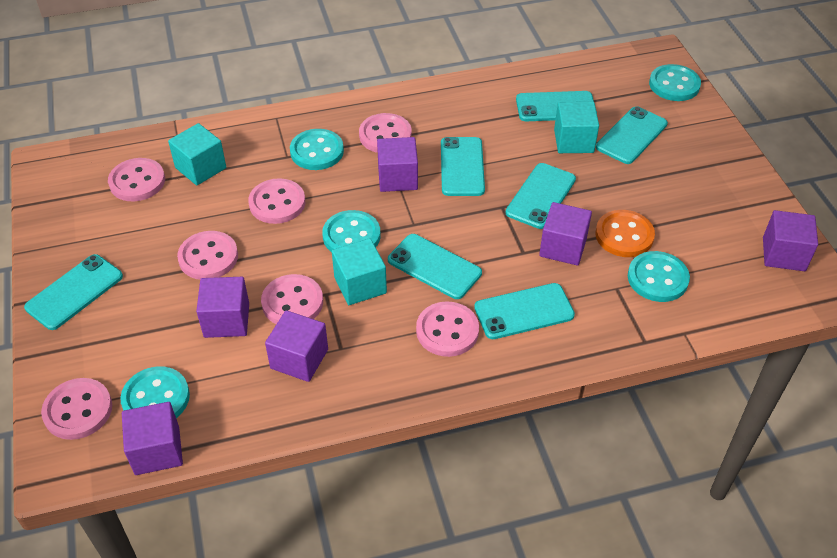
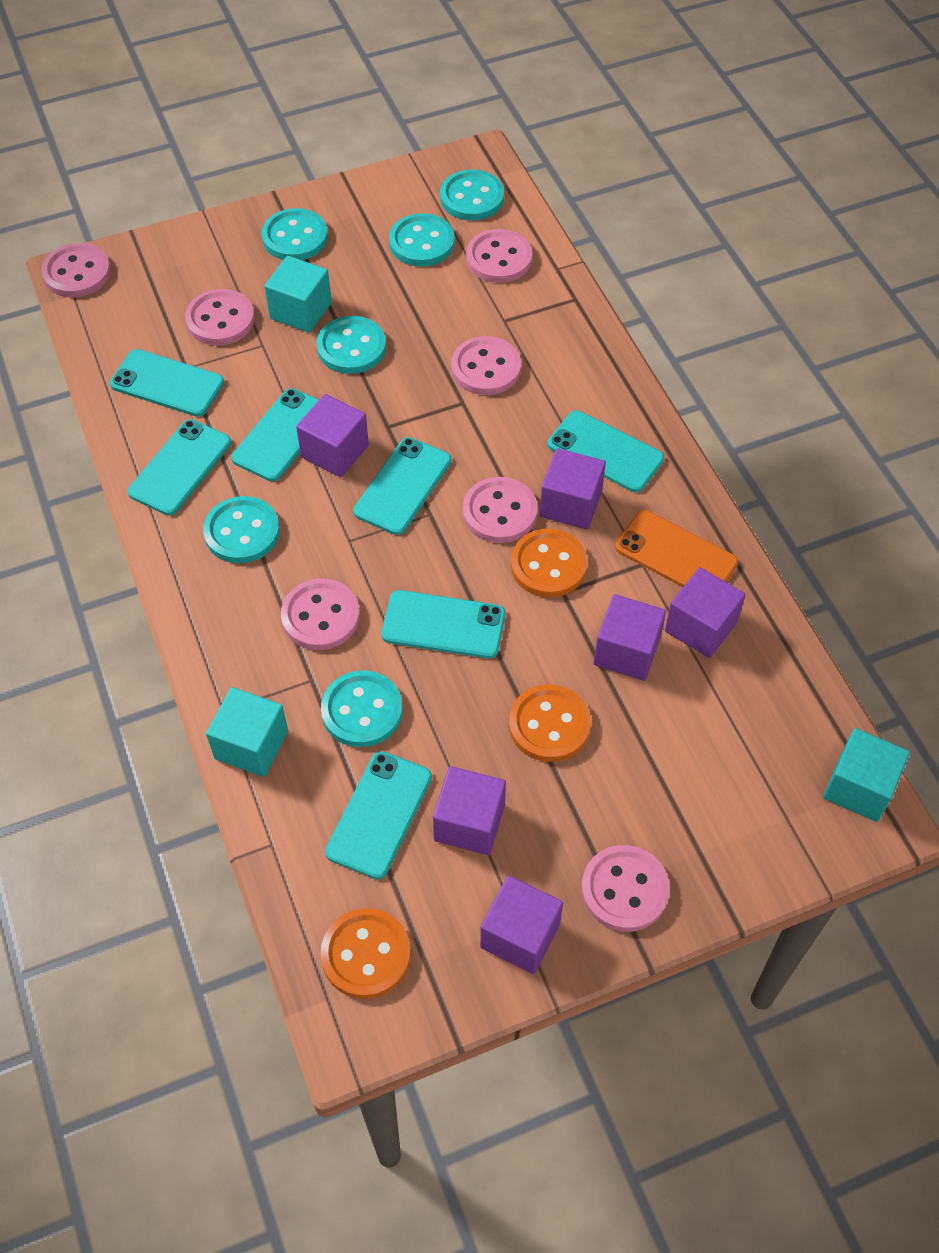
orange button: 1 -> 3
orange phone: 0 -> 1
turquoise button: 5 -> 6

